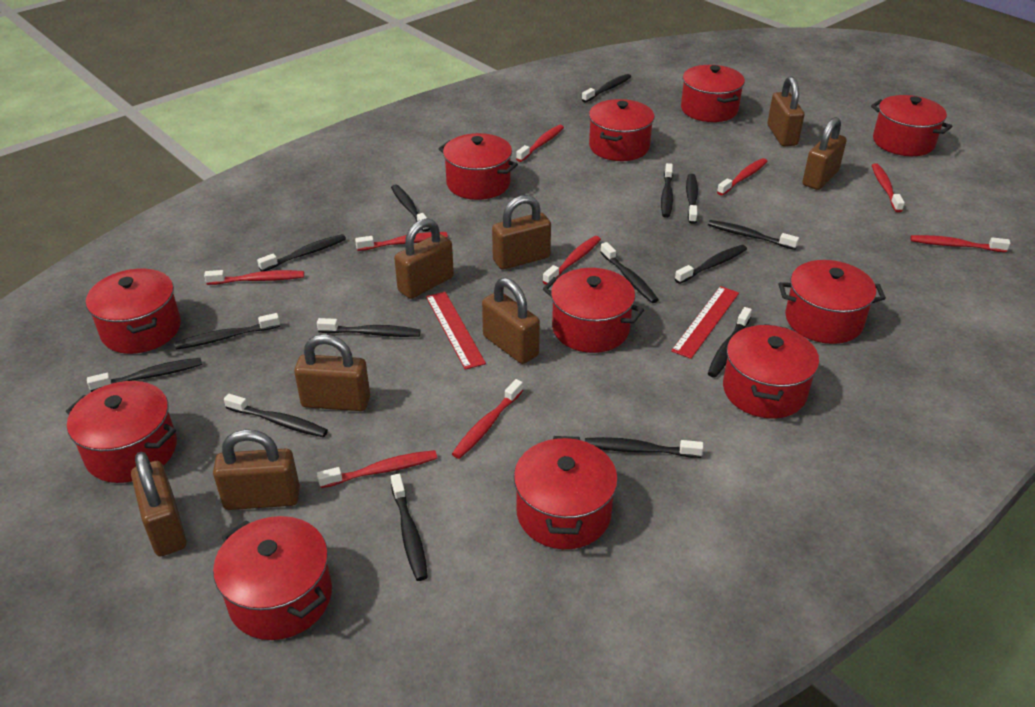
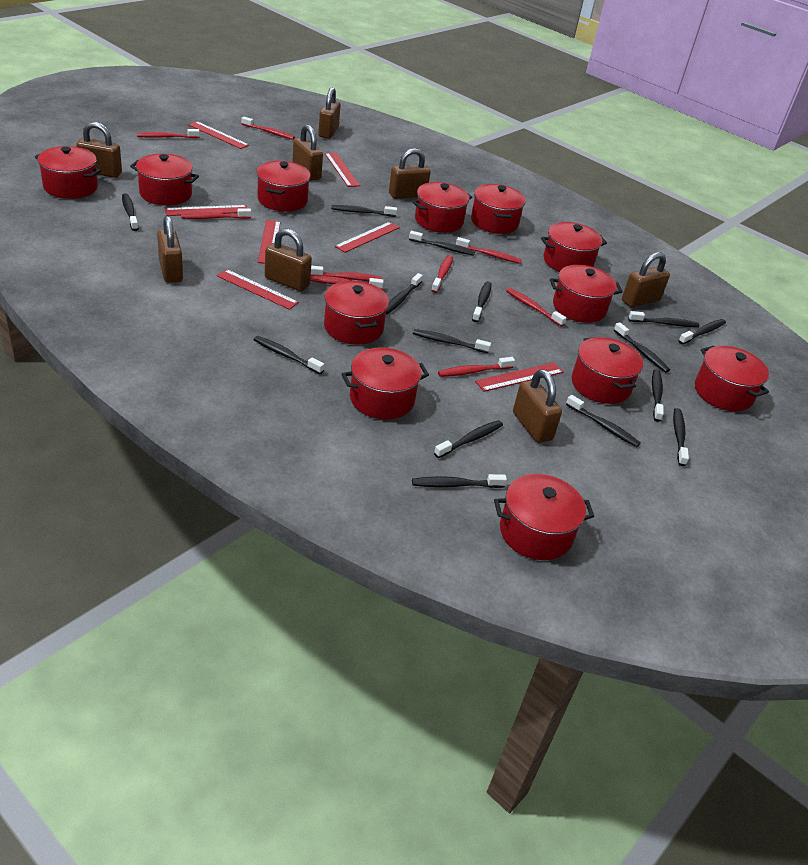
red pot: 11 -> 12
red ruler: 2 -> 7

